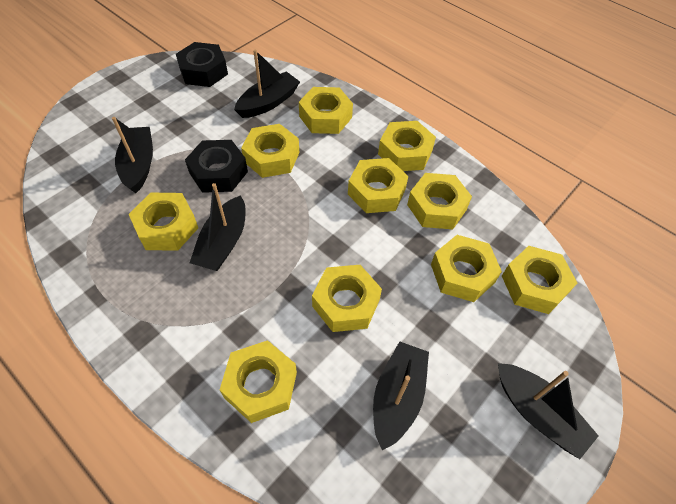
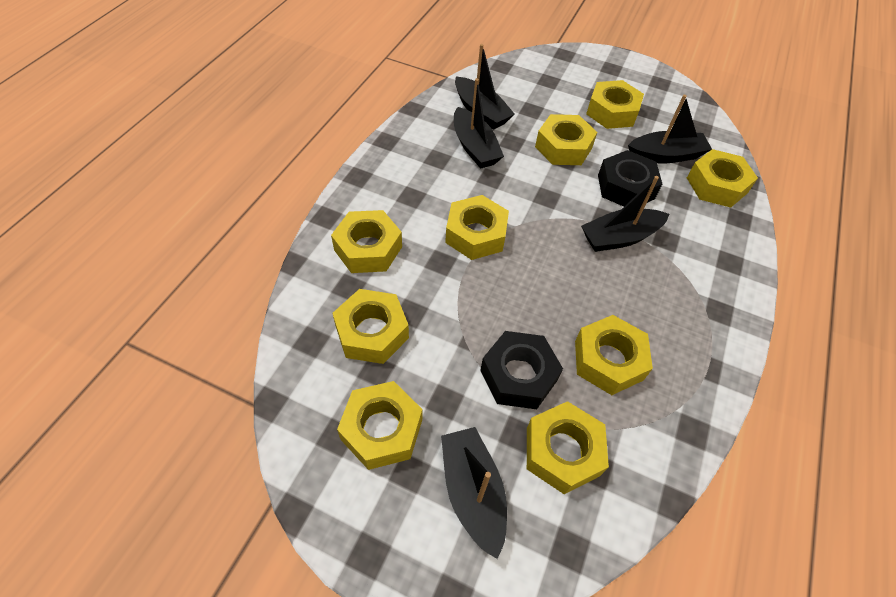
yellow nut: 10 -> 9

